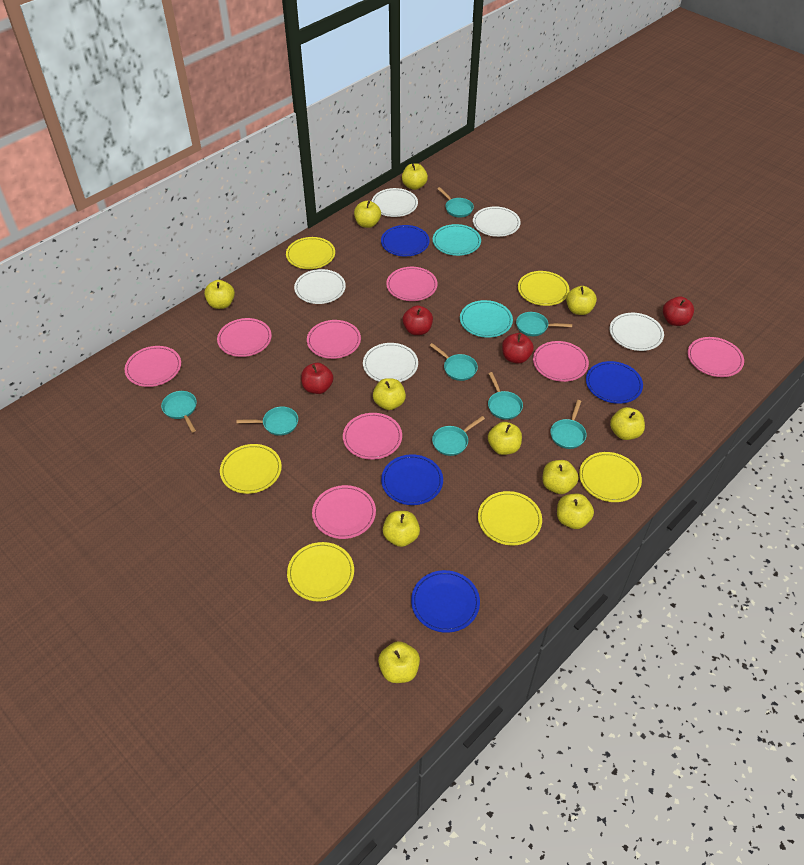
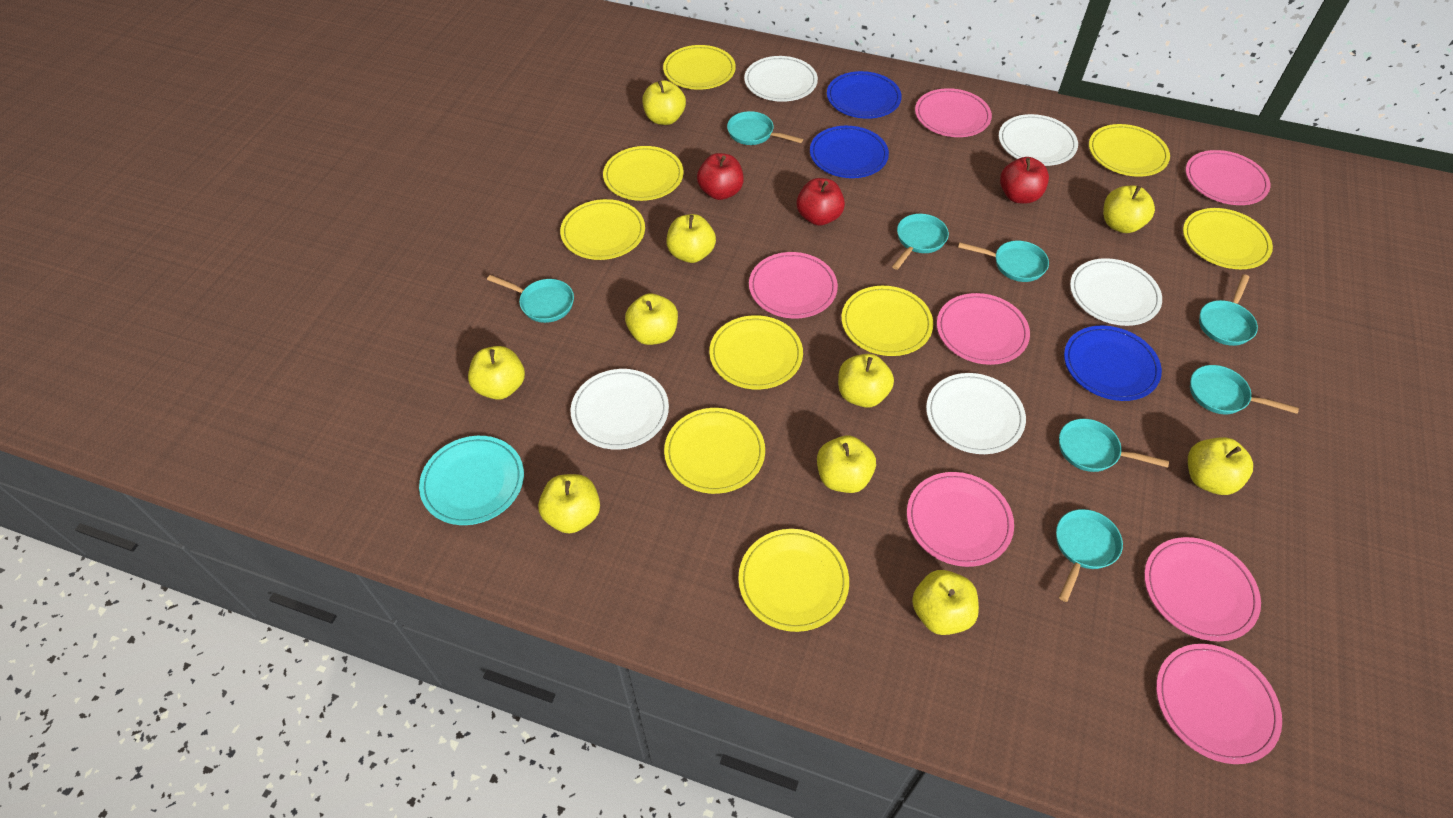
blue plate: 4 -> 3
pink plate: 8 -> 7
red apple: 4 -> 3
turquoise plate: 2 -> 1
yellow apple: 11 -> 10
yellow plate: 6 -> 9

